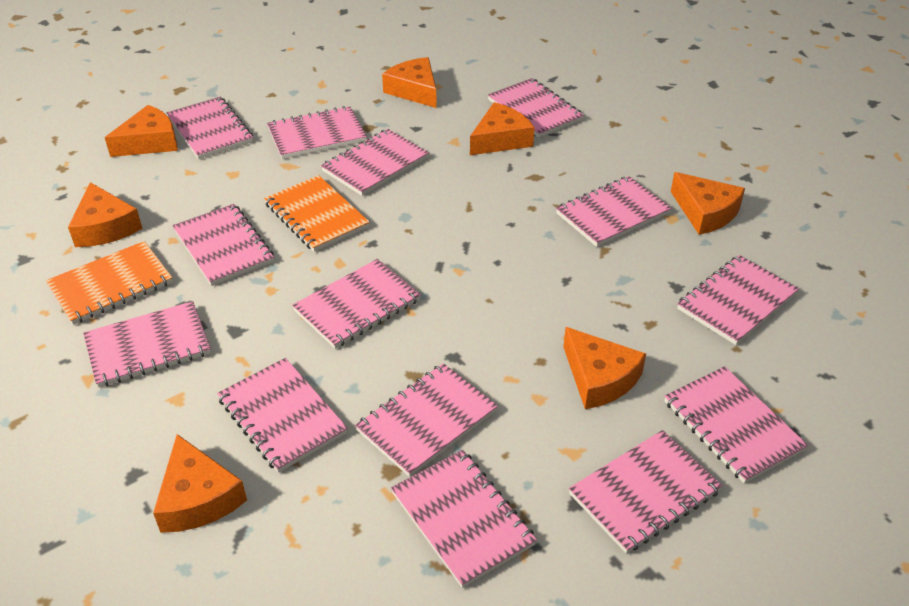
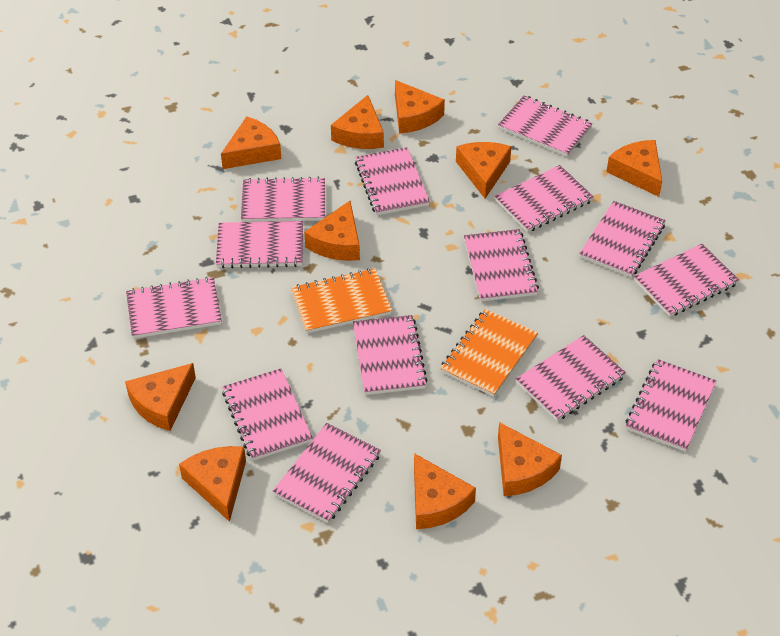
orange cheese: 7 -> 10

